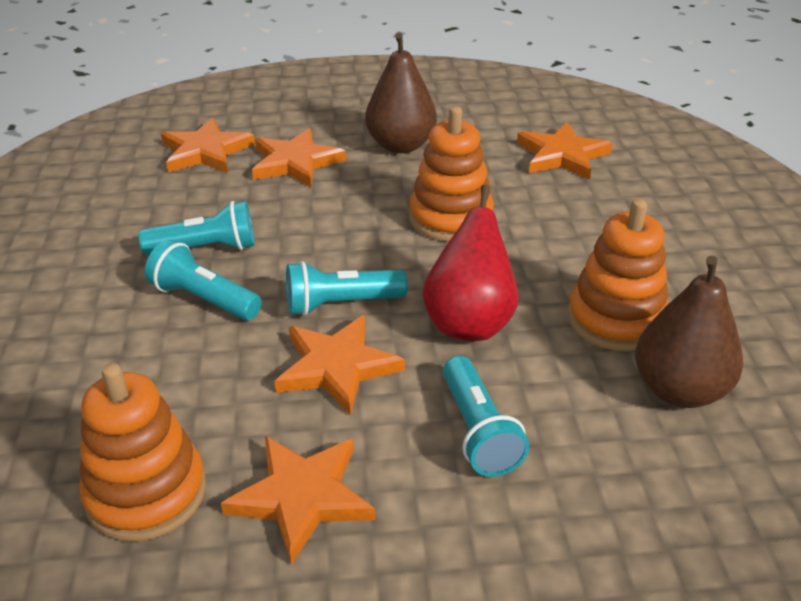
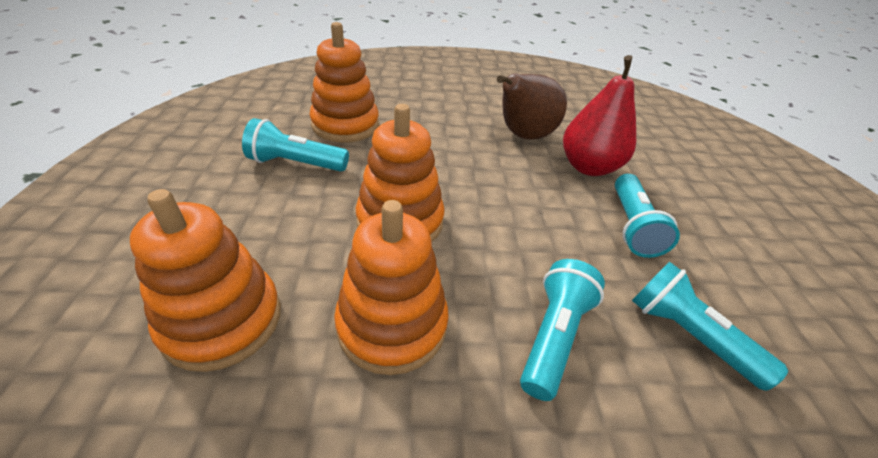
brown pear: 2 -> 1
orange stacking toy: 3 -> 4
orange star: 5 -> 0

